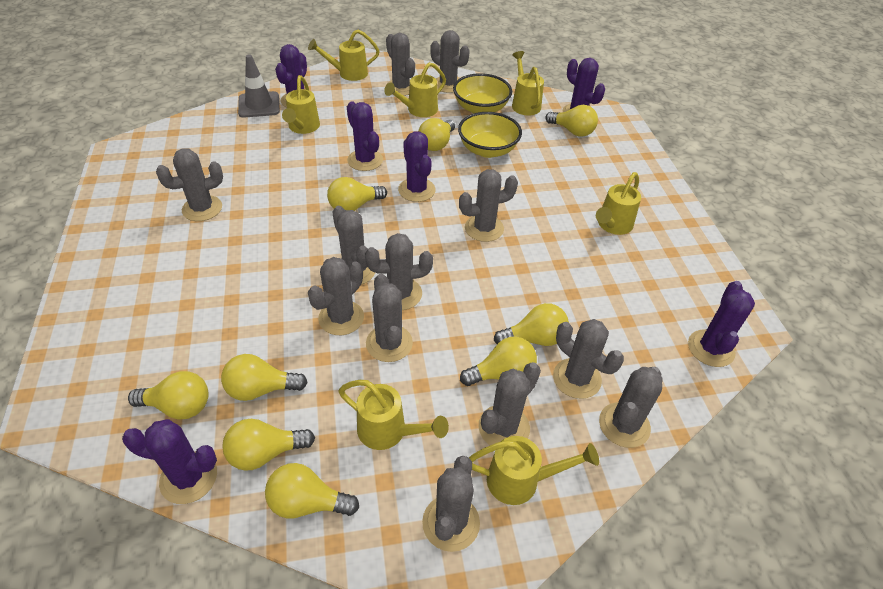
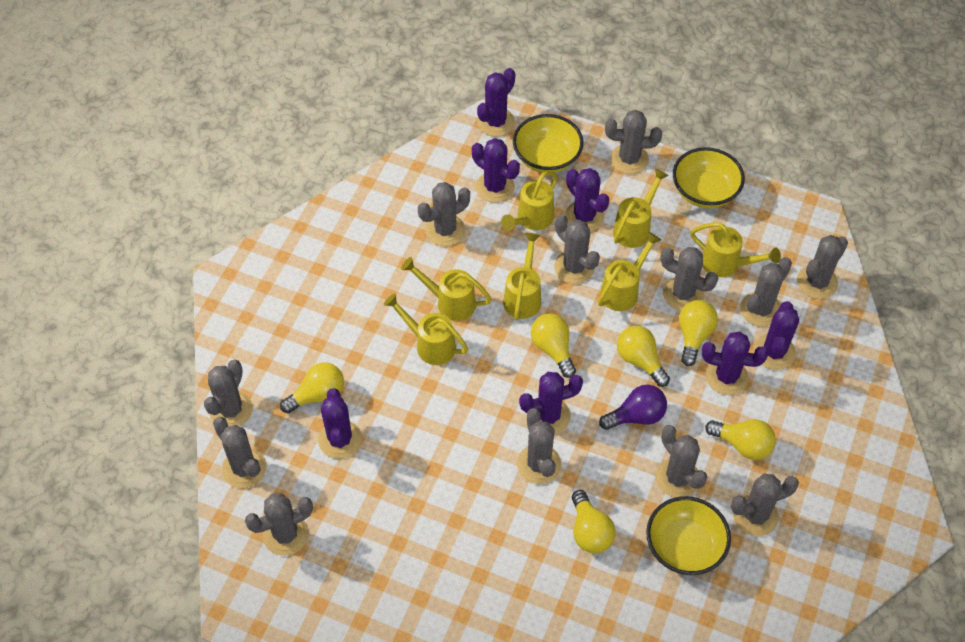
grey traffic cone: 1 -> 0
purple cactus: 6 -> 7
purple light bulb: 0 -> 1
yellow bowl: 2 -> 3
yellow light bulb: 9 -> 6

